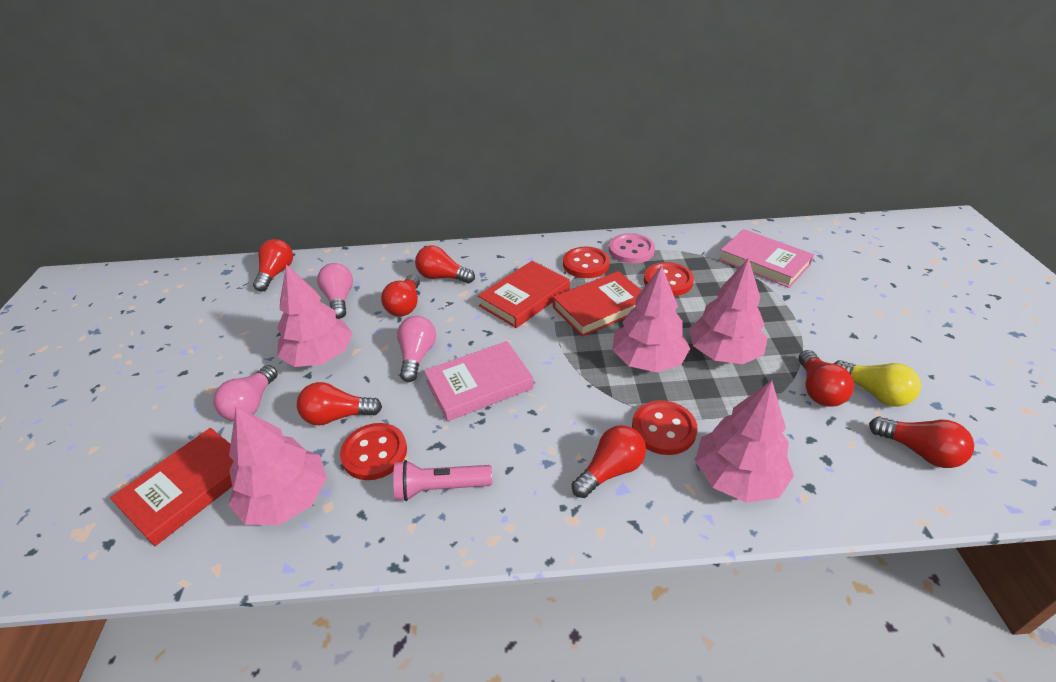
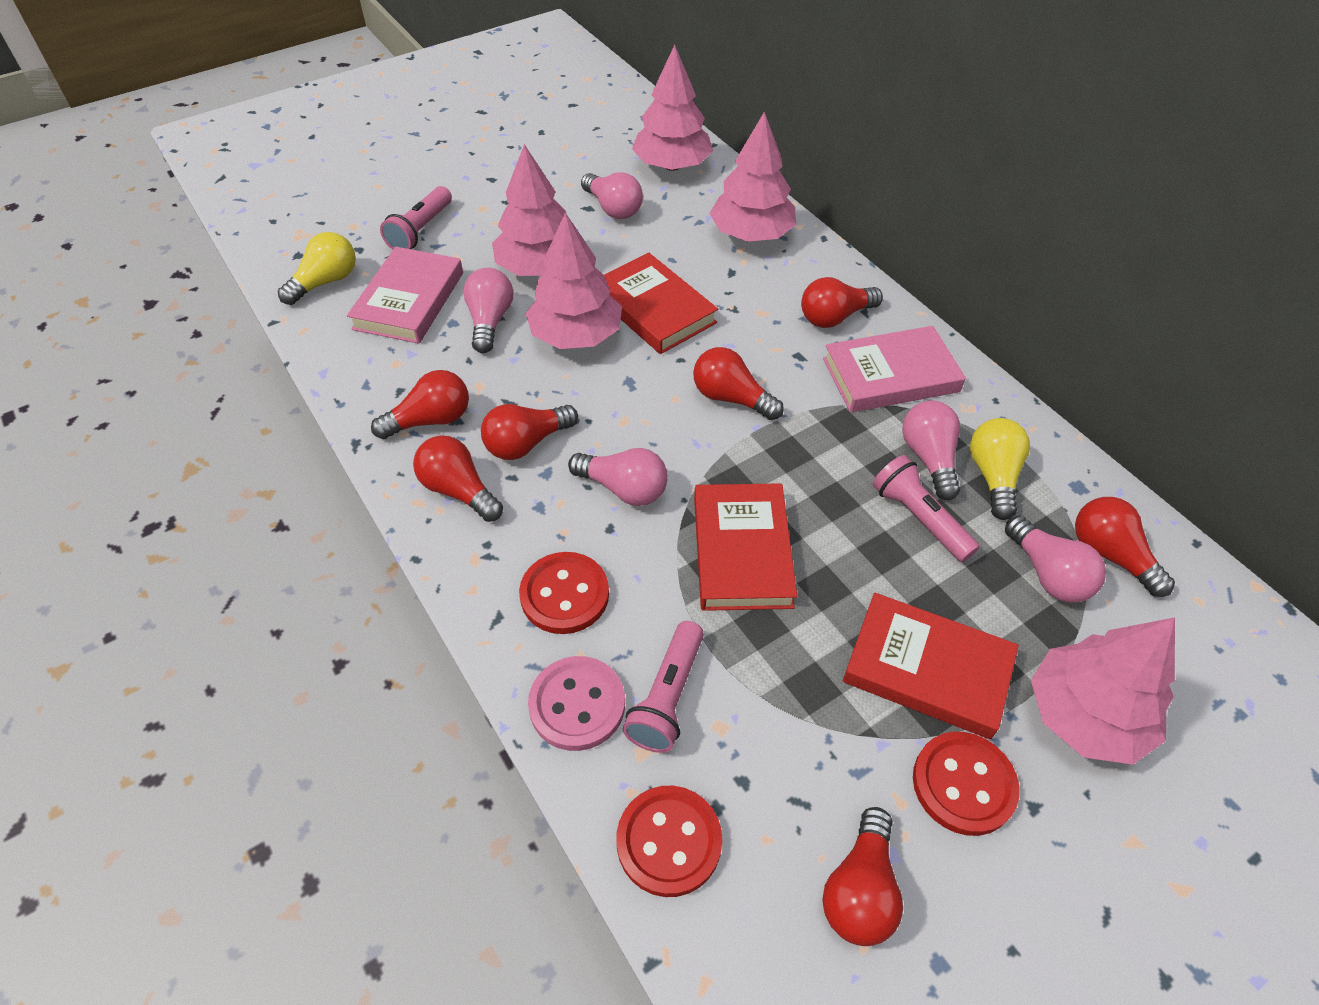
pink flashlight: 1 -> 3
pink light bulb: 3 -> 5
red button: 4 -> 3
yellow light bulb: 1 -> 2

